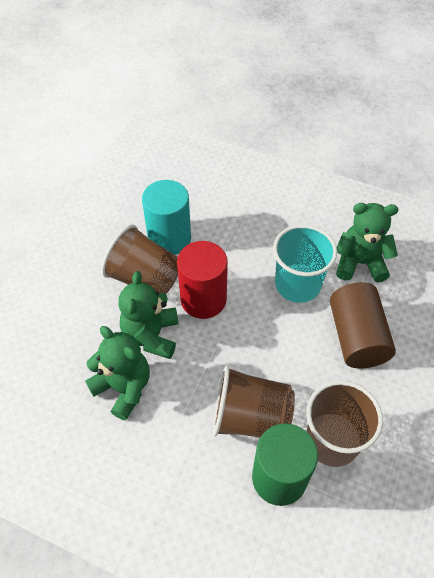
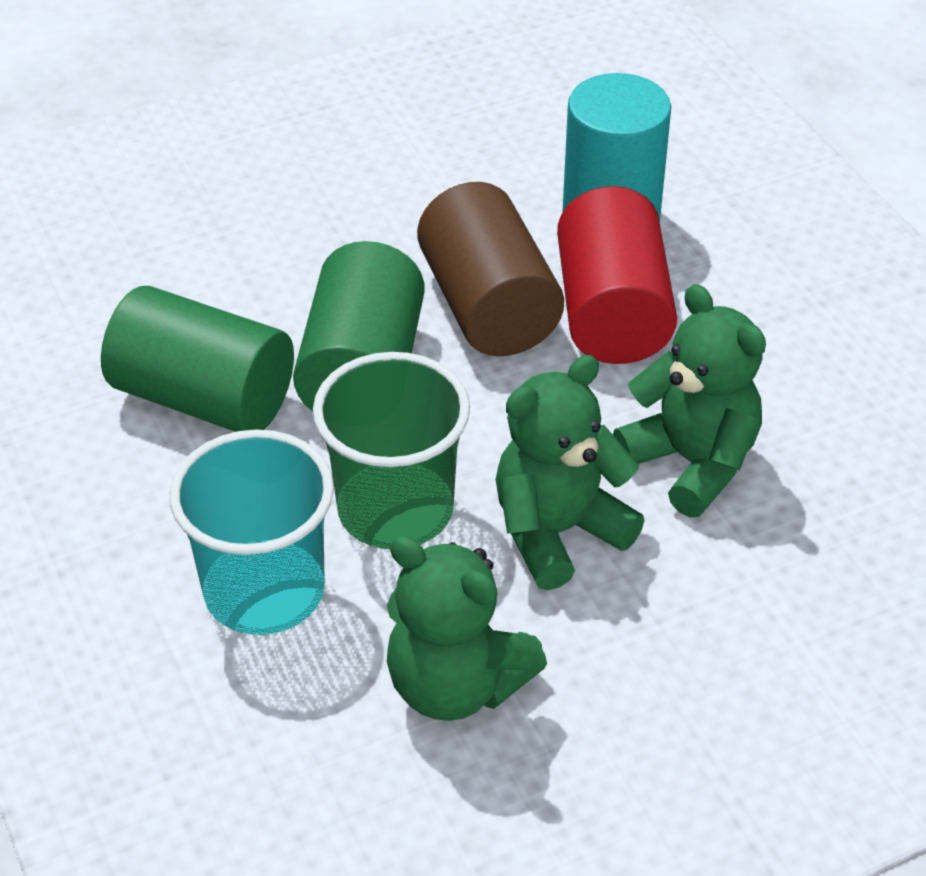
brown cup: 3 -> 0
green cup: 0 -> 1
green cylinder: 1 -> 2

